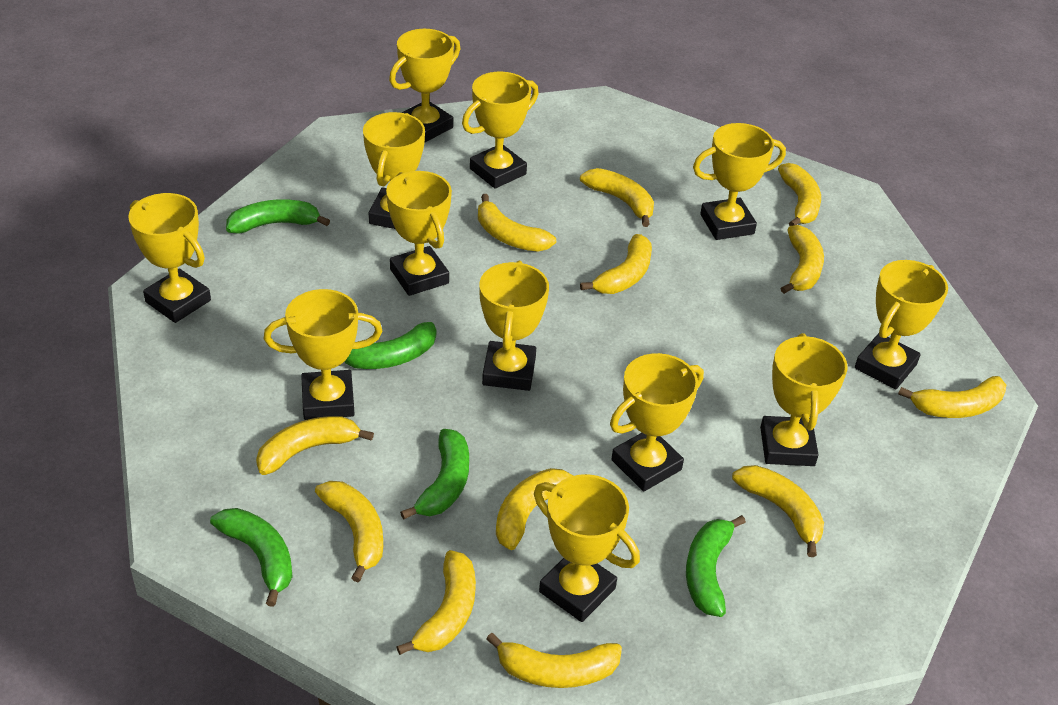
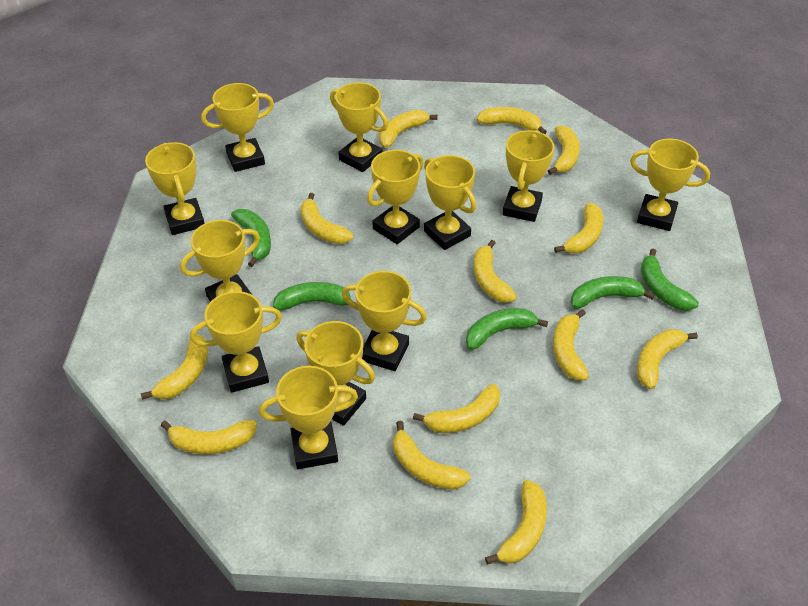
yellow banana: 12 -> 13

